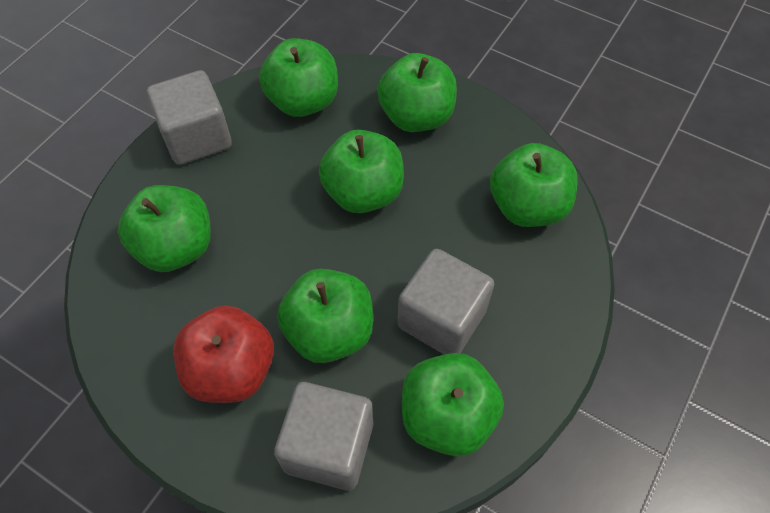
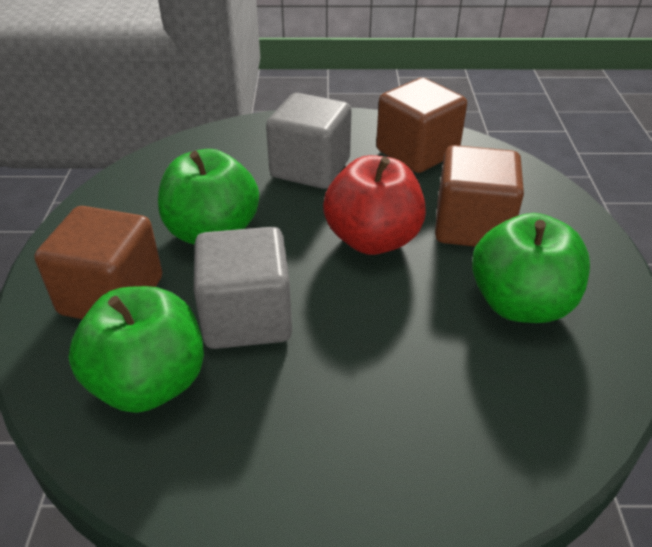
brown cube: 0 -> 3
green apple: 7 -> 3
grey cube: 3 -> 2

